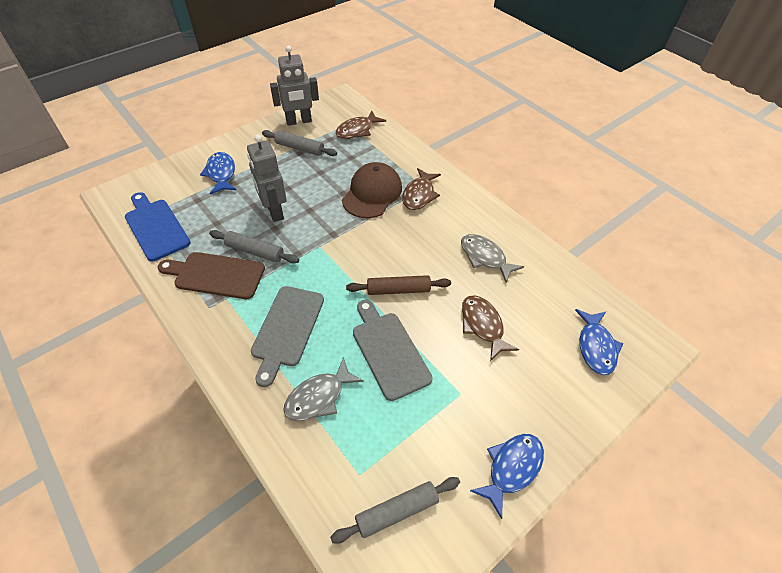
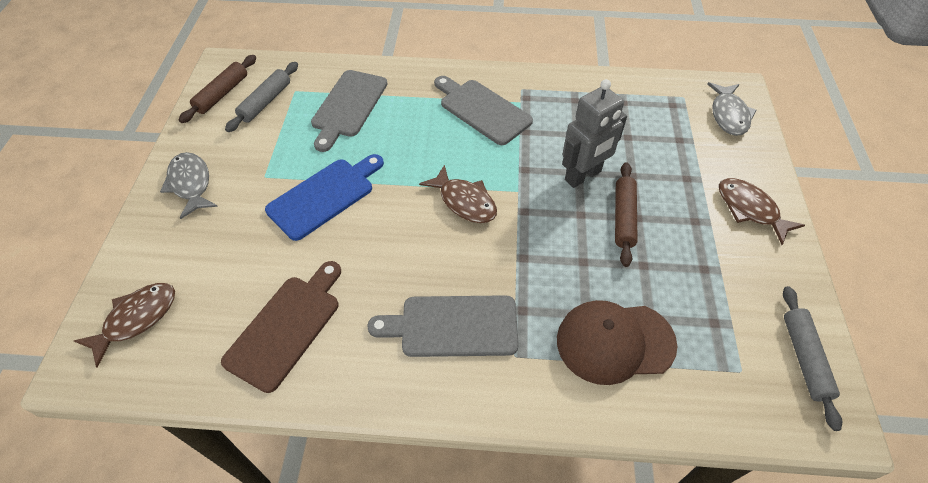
blue fish: 3 -> 0
brown rolling pin: 1 -> 2
grey cutting board: 2 -> 3
grey robot: 2 -> 1
grey rolling pin: 3 -> 2

